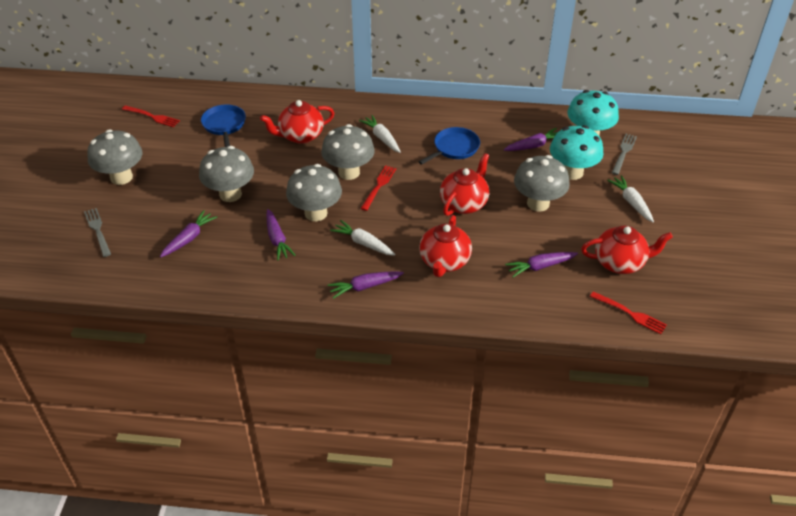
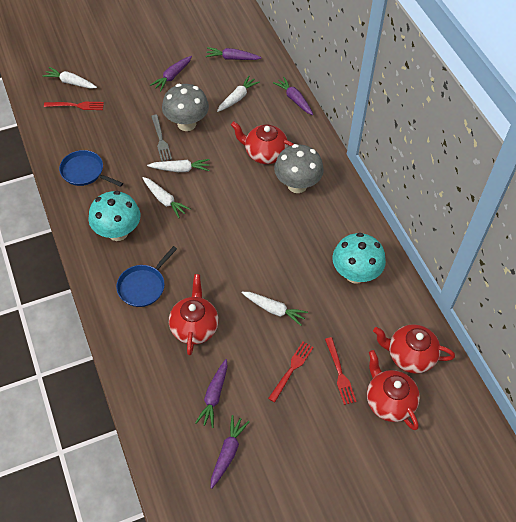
grey fork: 2 -> 1
grey mushroom: 5 -> 2
white carrot: 3 -> 5

